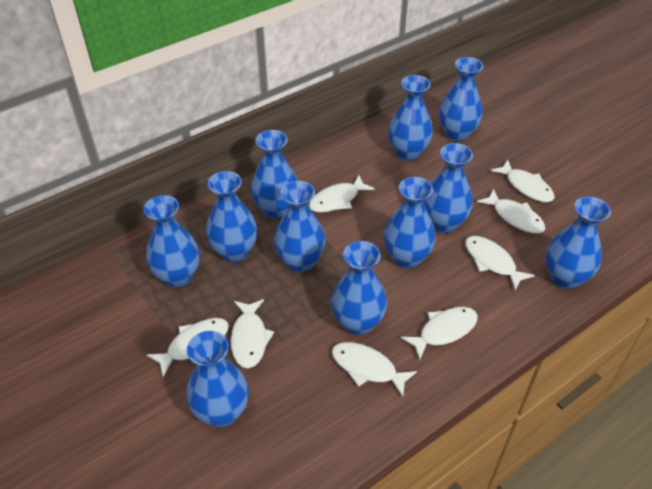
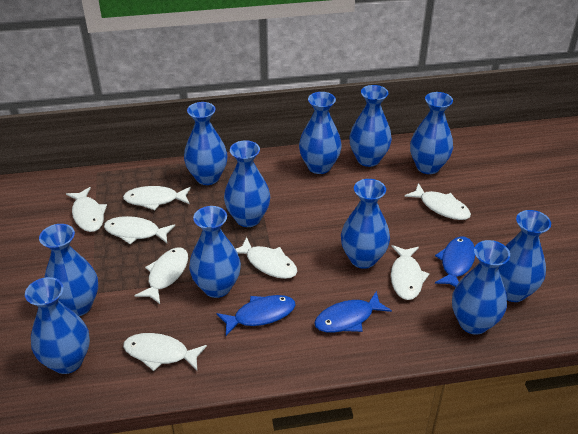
blue fish: 0 -> 3

